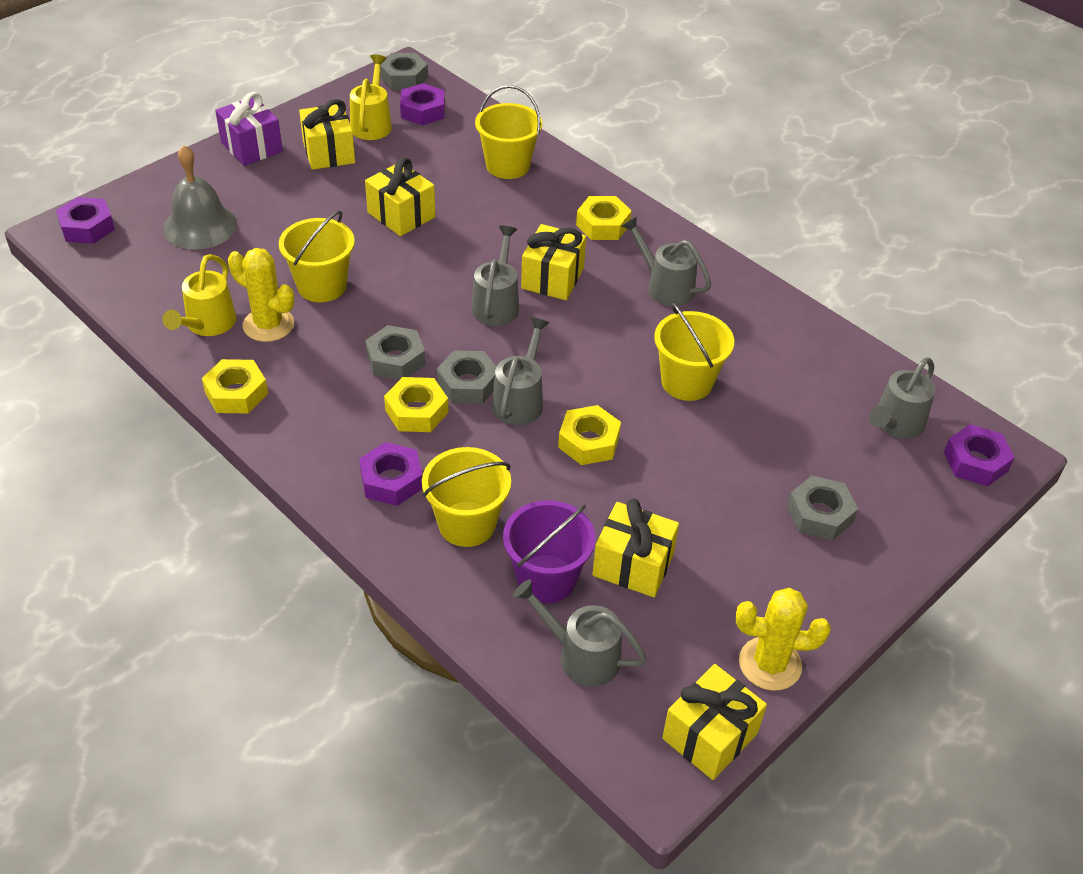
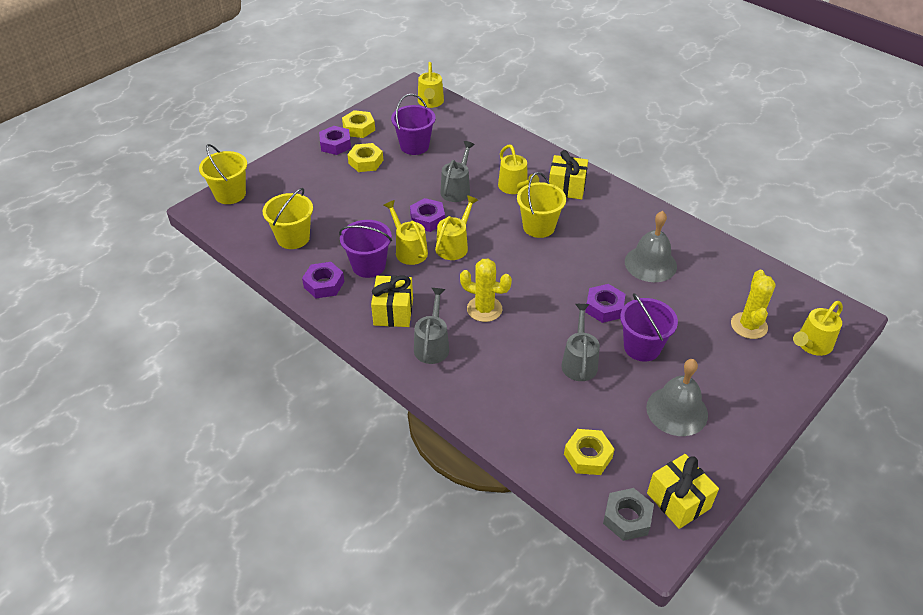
grey bell: 1 -> 2
grey nut: 4 -> 1
grey watering can: 5 -> 3
purple bucket: 1 -> 3
purple gift: 1 -> 0
yellow bucket: 4 -> 3
yellow gift: 5 -> 3
yellow nut: 4 -> 3
yellow watering can: 2 -> 5

